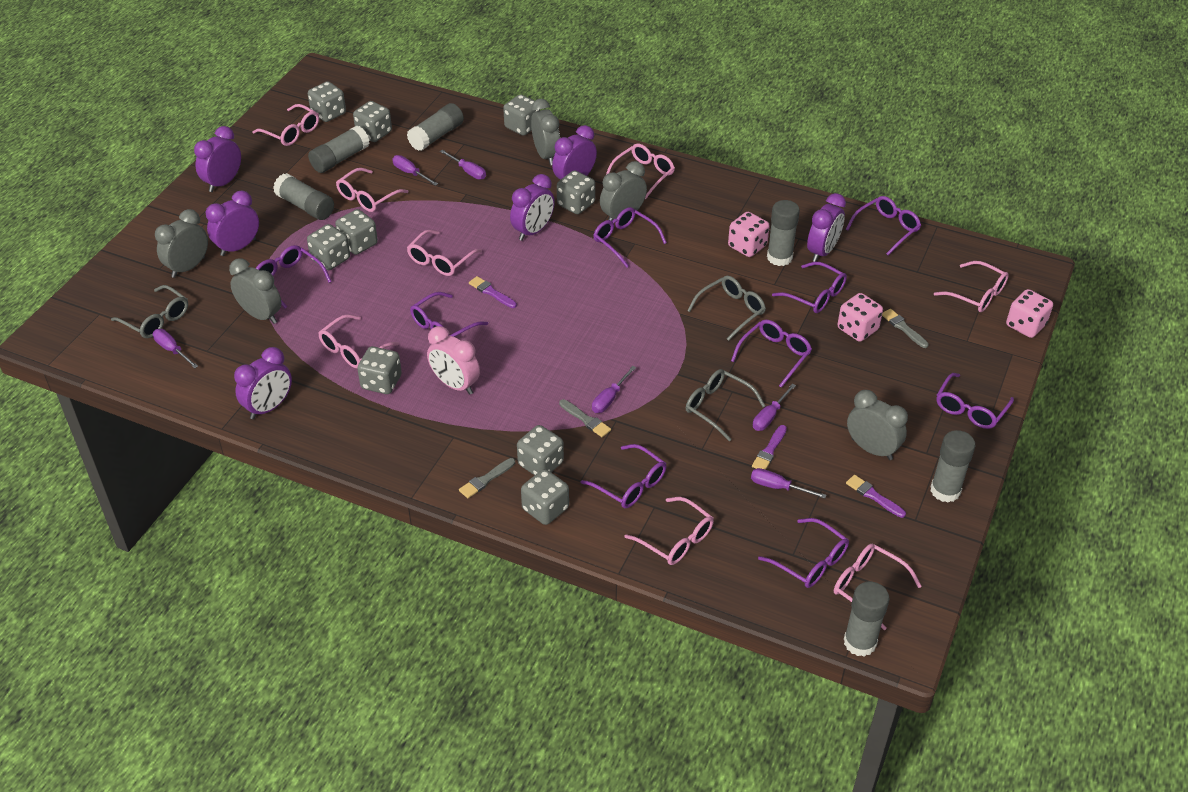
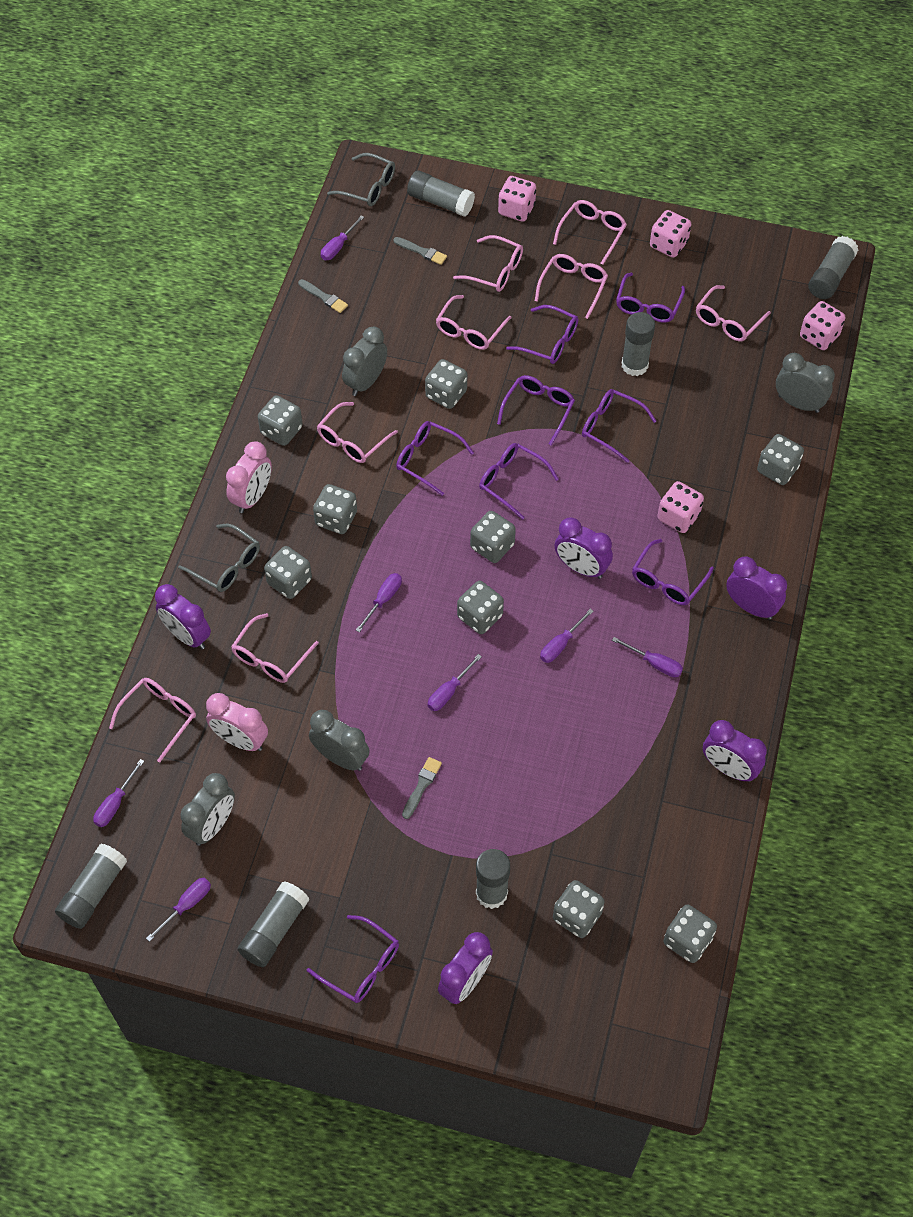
grey clock: 5 -> 4
grey glasses: 3 -> 2
pink clock: 1 -> 2
pink dice: 3 -> 4
purple brush: 3 -> 0
purple clock: 6 -> 5
purple glasses: 9 -> 8
purple screwdriver: 6 -> 7

